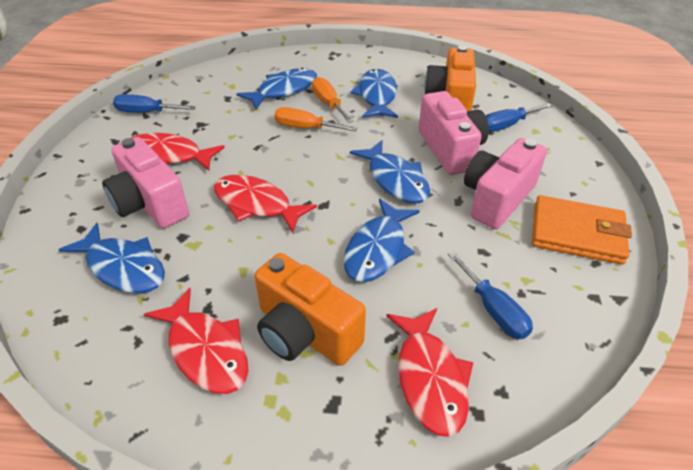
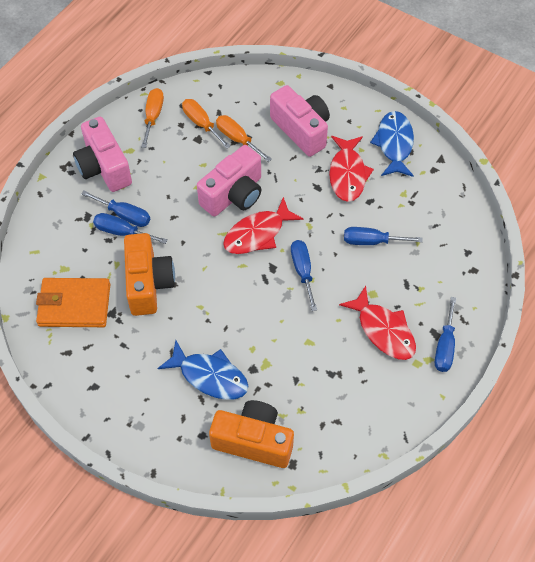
blue fish: 5 -> 2
blue screwdriver: 3 -> 5
orange screwdriver: 2 -> 3
red fish: 4 -> 3

